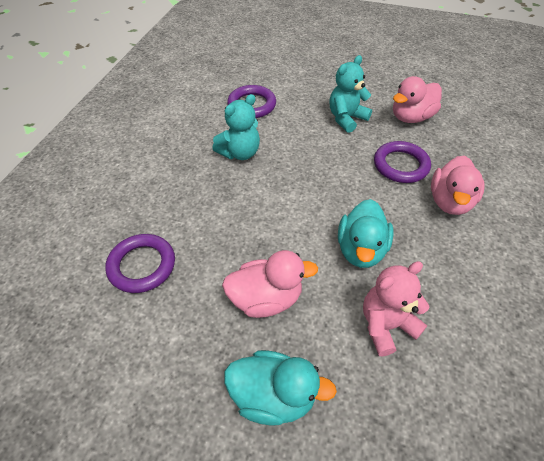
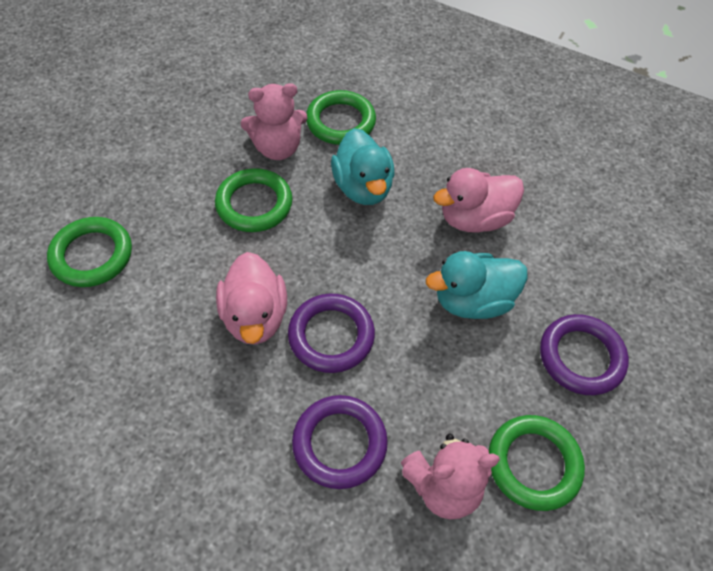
green ring: 0 -> 4
pink duck: 3 -> 2
pink teddy bear: 1 -> 2
turquoise teddy bear: 2 -> 0

